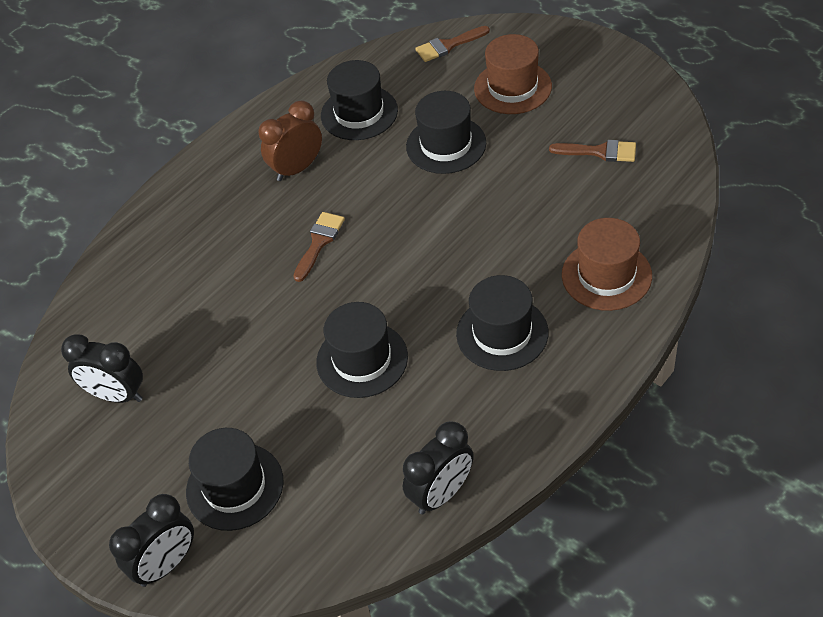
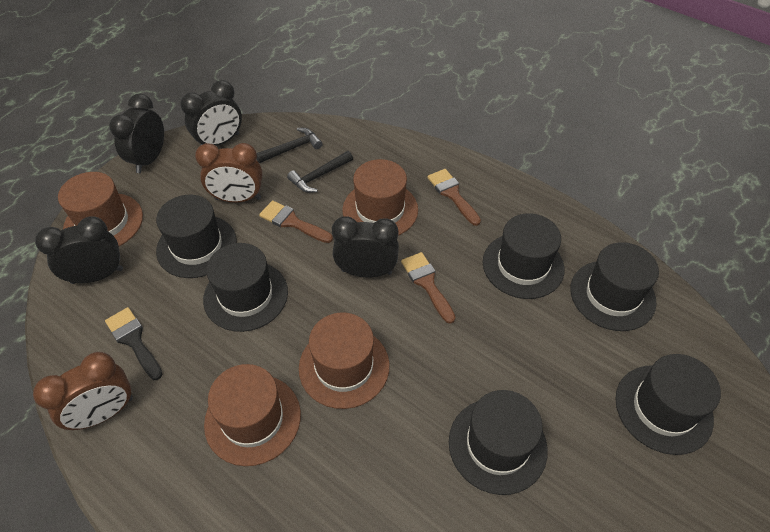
black brush: 0 -> 1
black clock: 3 -> 4
black hammer: 0 -> 2
black hat: 5 -> 6
brown clock: 1 -> 2
brown hat: 2 -> 4

